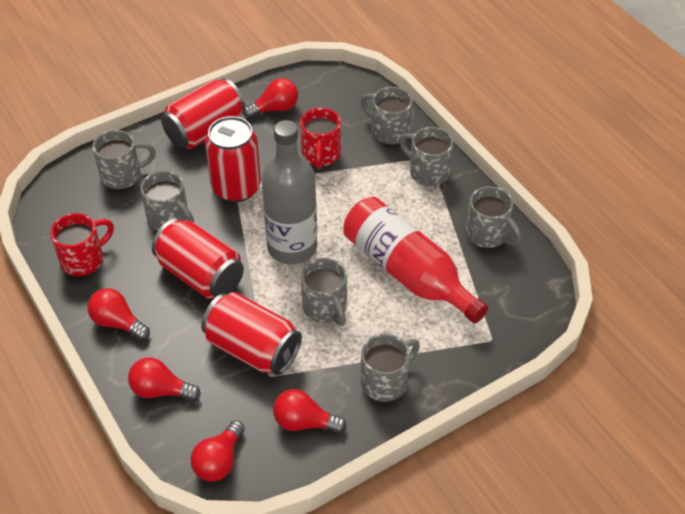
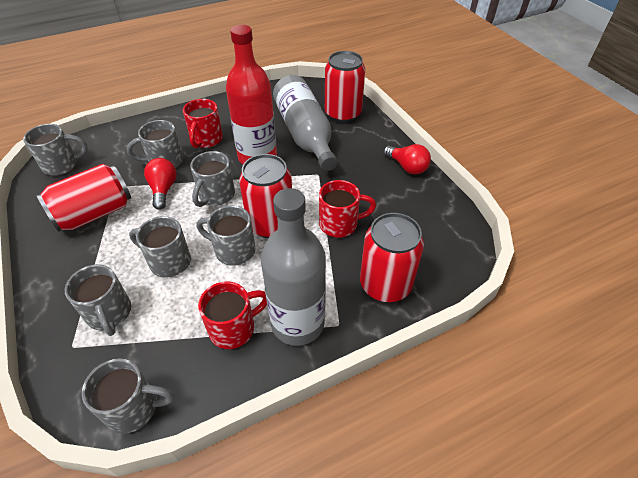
grey bottle: 1 -> 2
red light bulb: 5 -> 2
red mug: 2 -> 3

